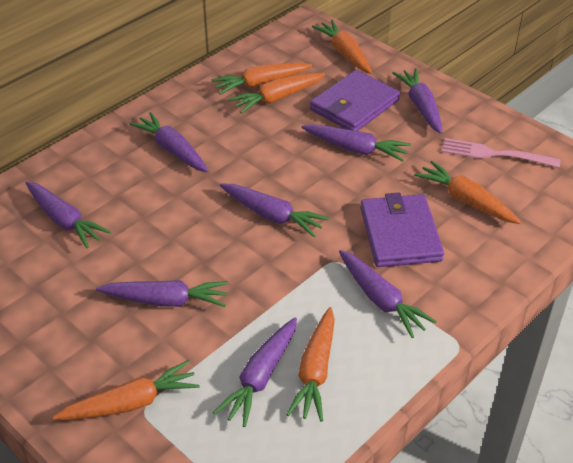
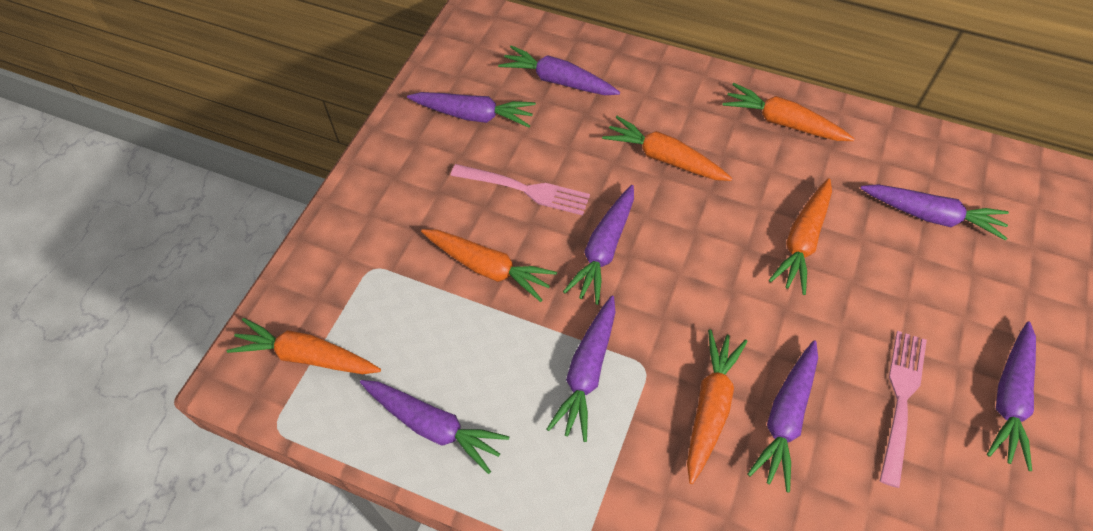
pink fork: 1 -> 2
purple wallet: 2 -> 0

